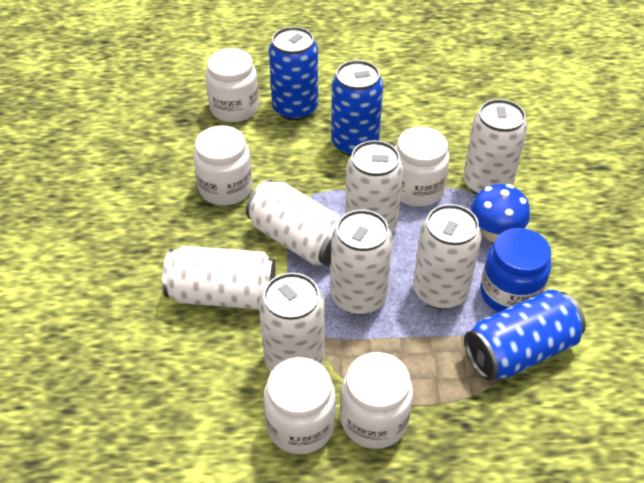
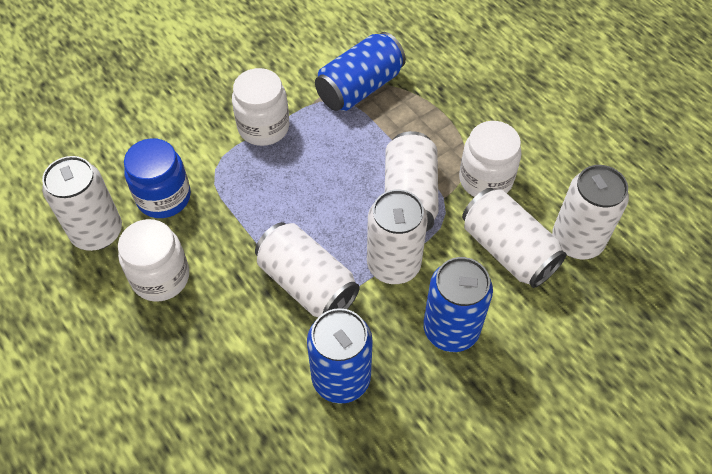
blue mushroom: 1 -> 0
white can: 7 -> 6
white jar: 5 -> 3

